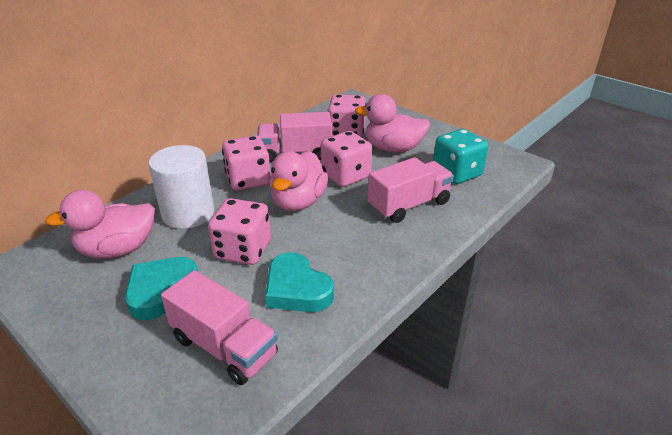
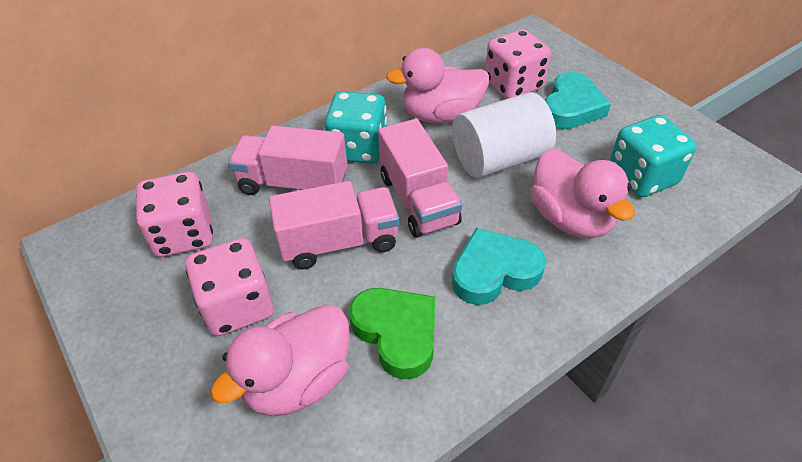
green heart: 0 -> 1
pink dice: 4 -> 3
turquoise dice: 1 -> 2

